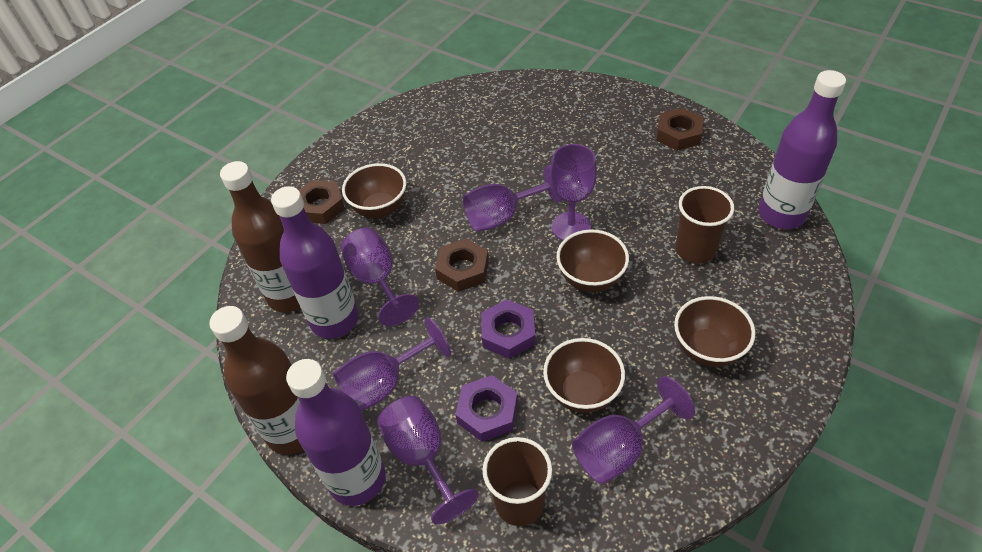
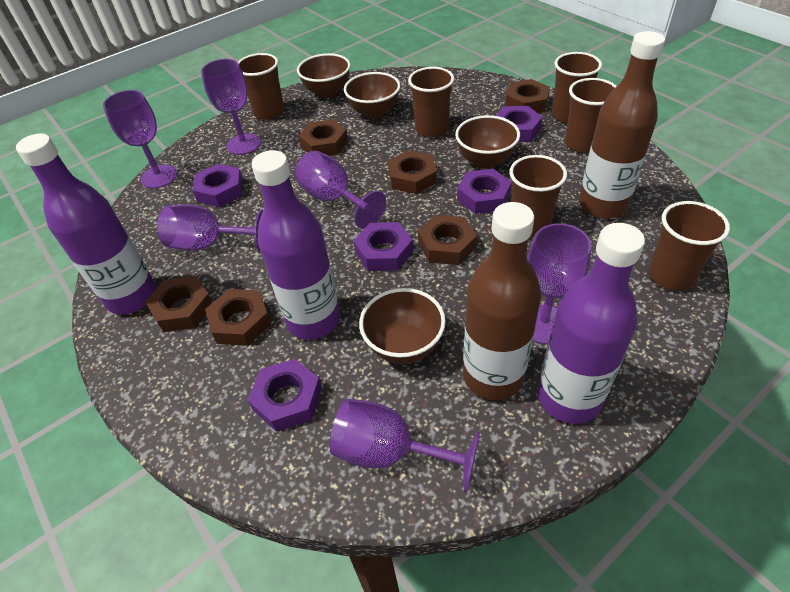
brown cup: 2 -> 6
brown nut: 3 -> 6
purple nut: 2 -> 5

